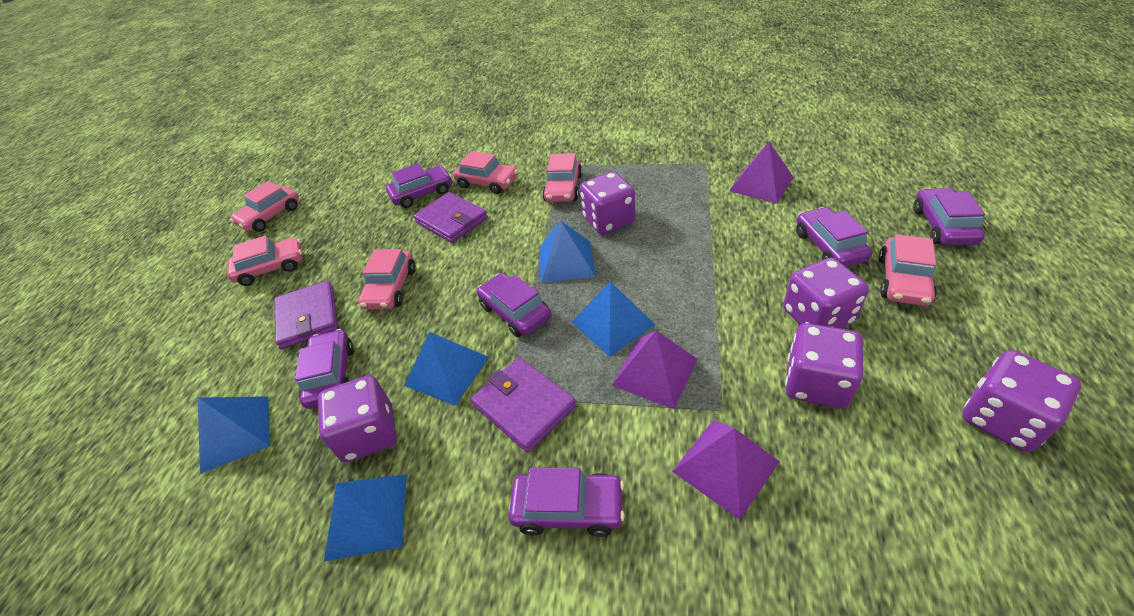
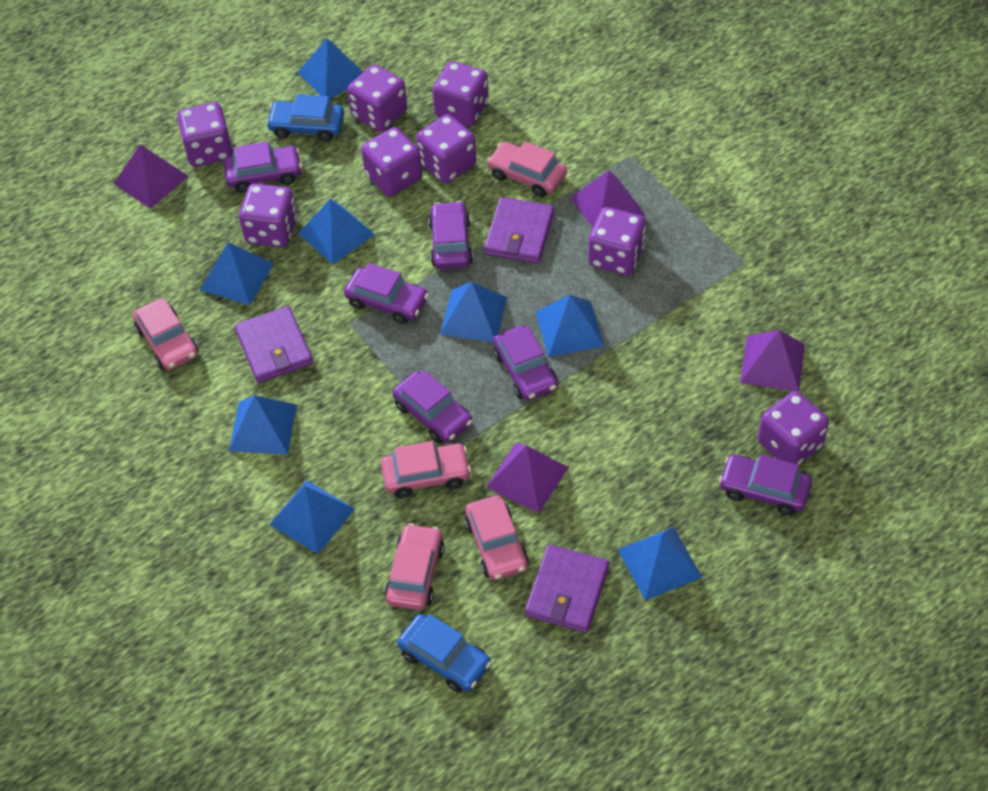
blue car: 0 -> 2
blue pyramid: 5 -> 8
pink car: 6 -> 5
purple dice: 5 -> 8
purple pyramid: 3 -> 4

